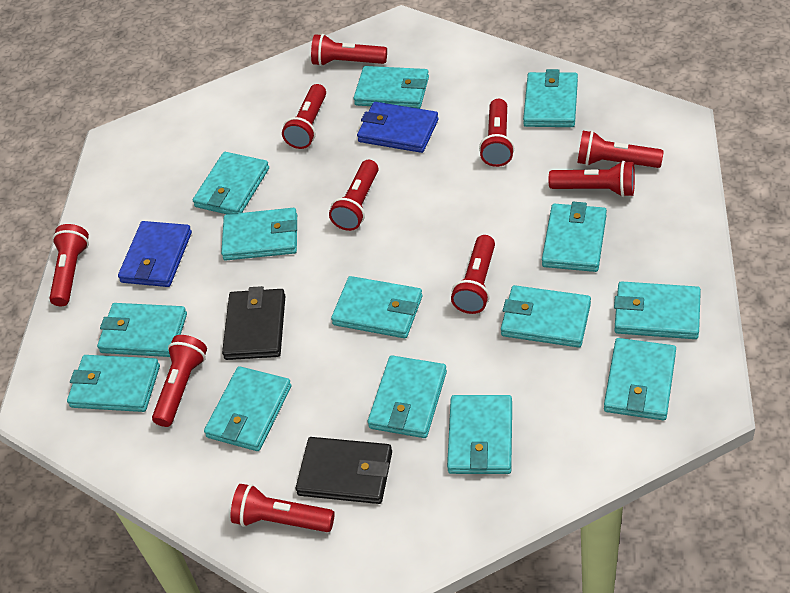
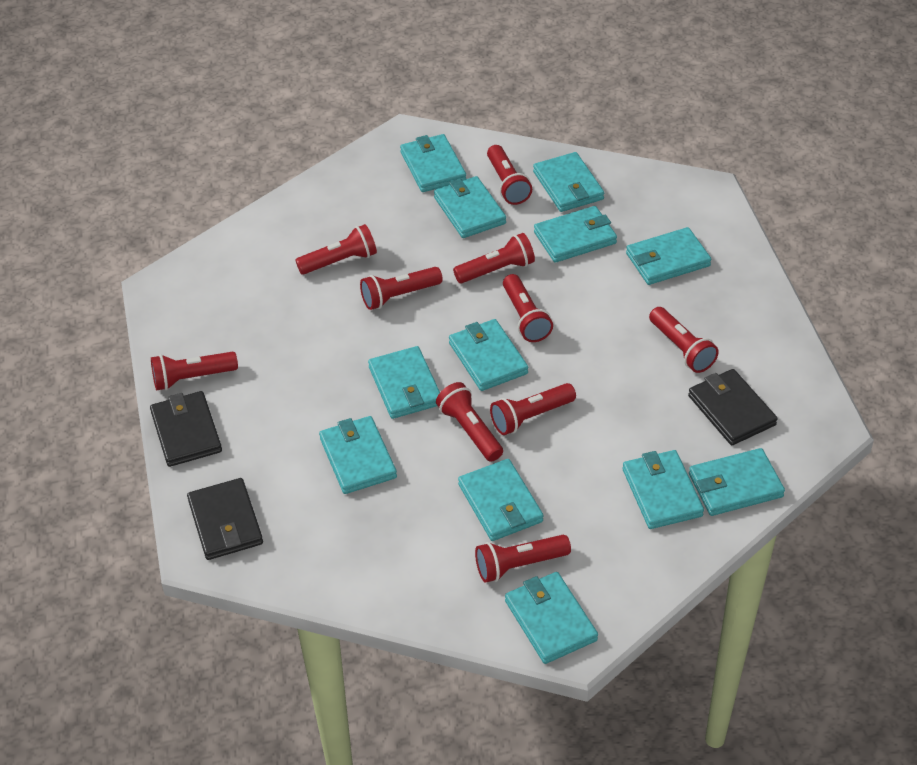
black wallet: 2 -> 3
blue wallet: 2 -> 0
turquoise wallet: 14 -> 12

